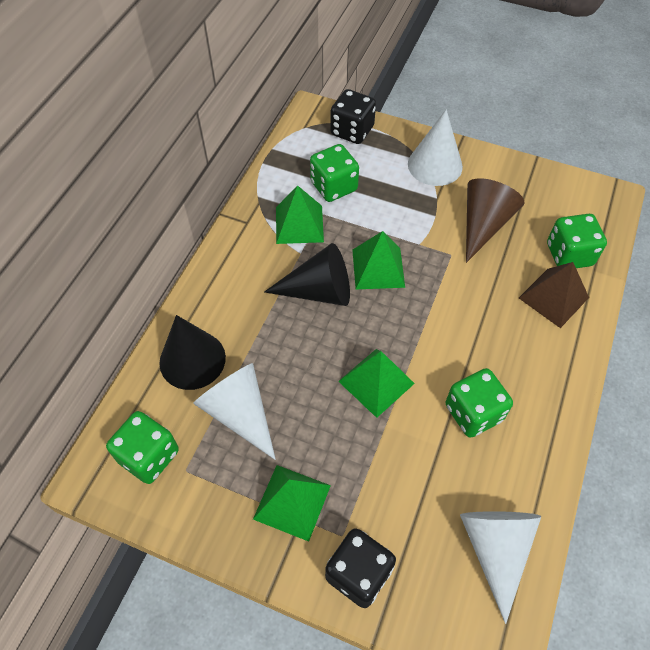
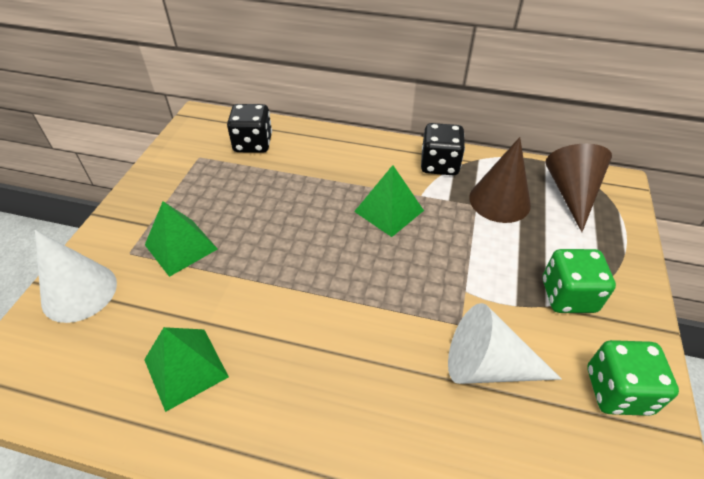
black cone: 2 -> 0
brown cone: 1 -> 2
brown pyramid: 1 -> 0
green dice: 4 -> 2
green pyramid: 4 -> 3
white cone: 3 -> 2

